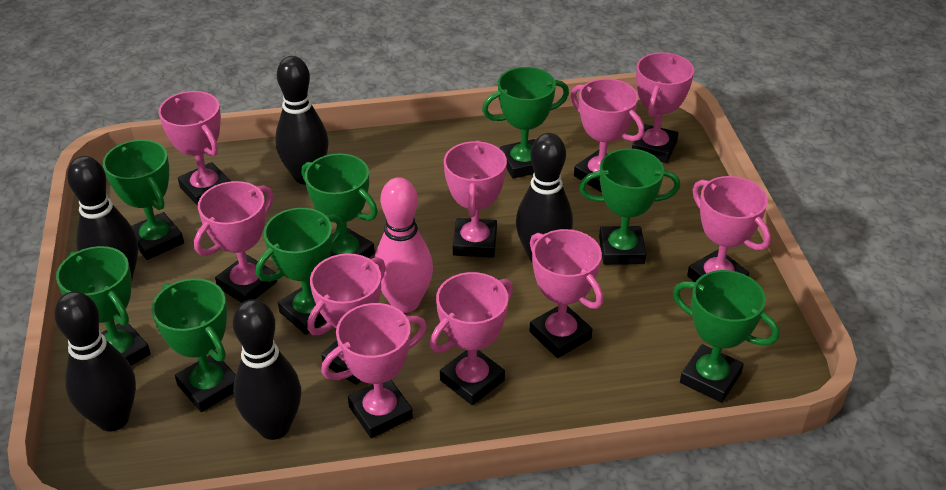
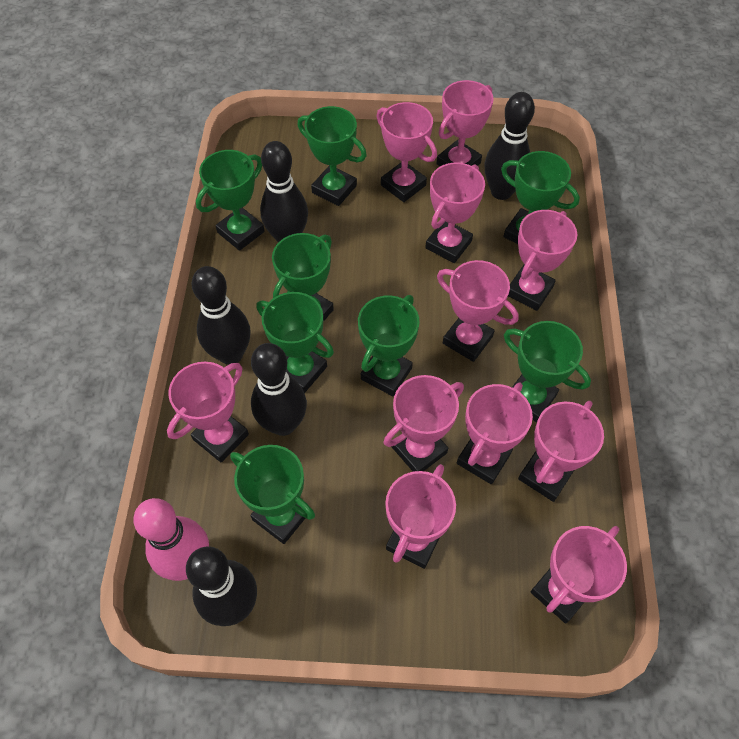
pink trophy: 10 -> 11

